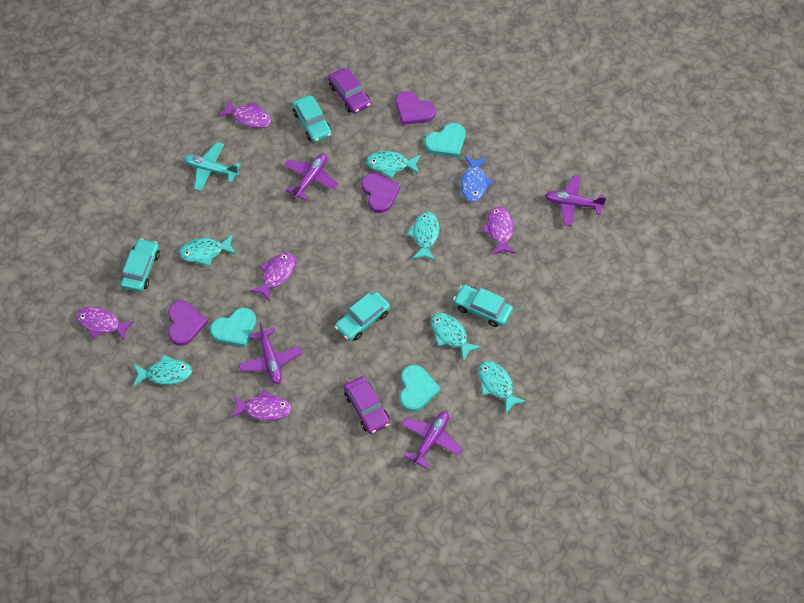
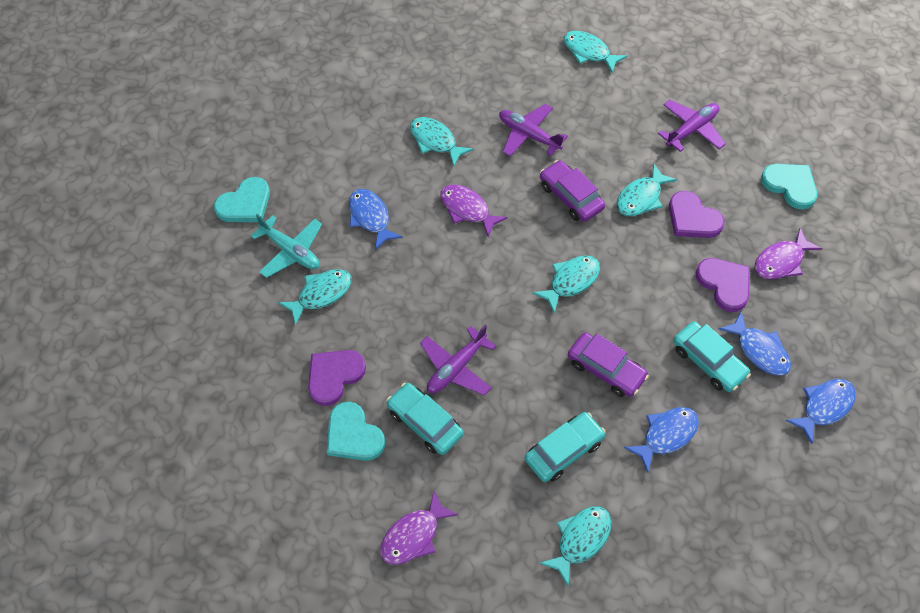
blue fish: 1 -> 4
purple fish: 5 -> 3
purple plane: 4 -> 3
turquoise car: 4 -> 3

